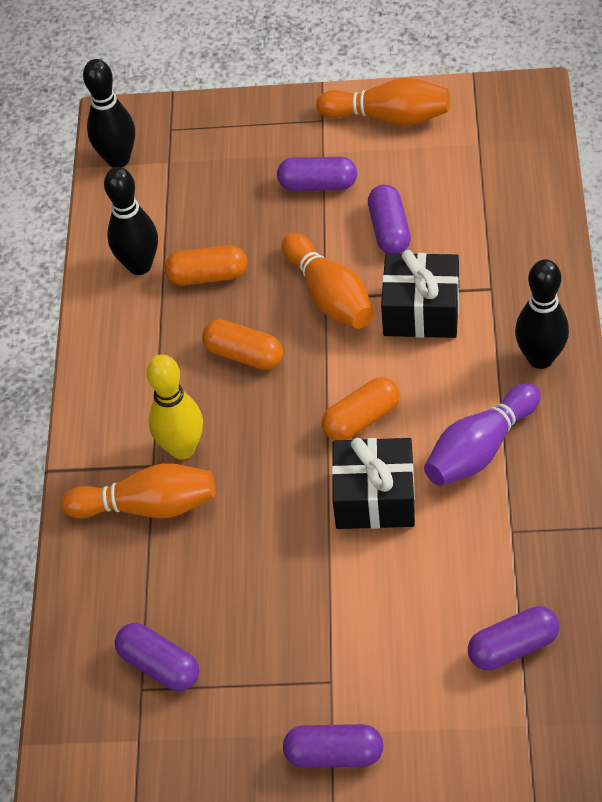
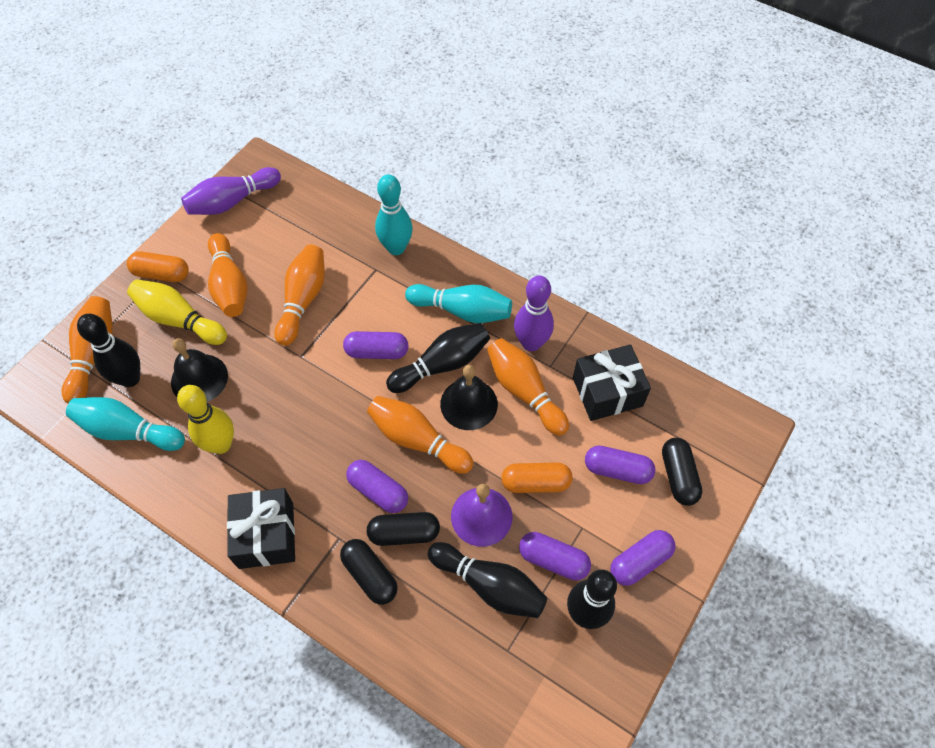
black bell: 0 -> 2
black bowling pin: 3 -> 4
black capsule: 0 -> 3
orange bowling pin: 3 -> 5
orange capsule: 3 -> 2
purple bell: 0 -> 1
purple bowling pin: 1 -> 2
turquoise bowling pin: 0 -> 3
yellow bowling pin: 1 -> 2

